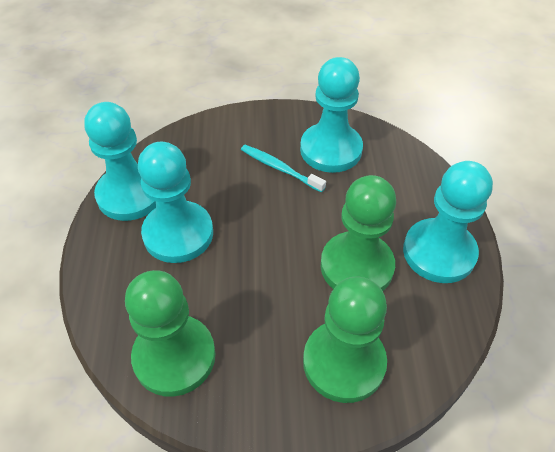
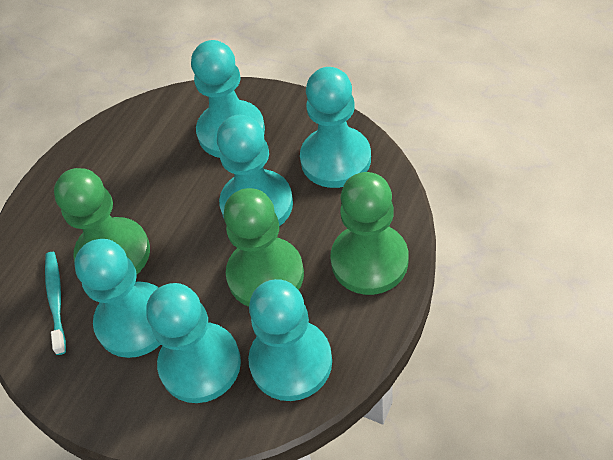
turquoise pawn: 4 -> 6

